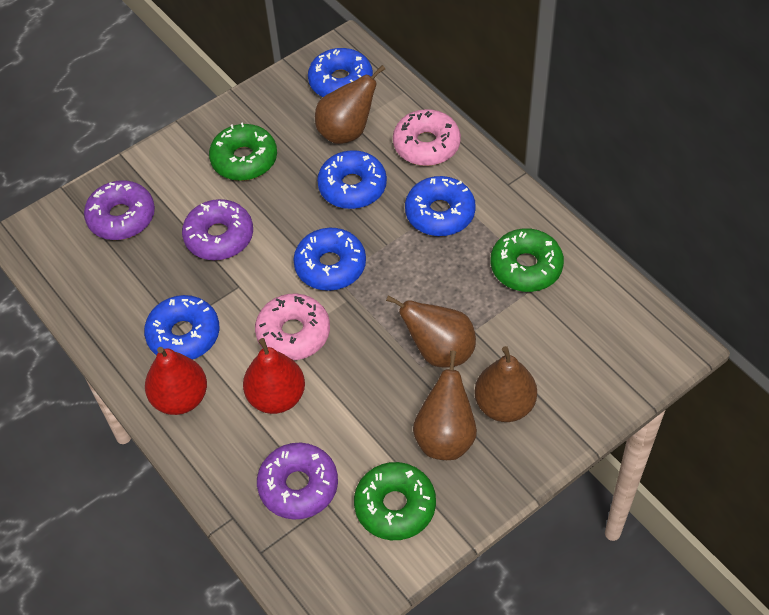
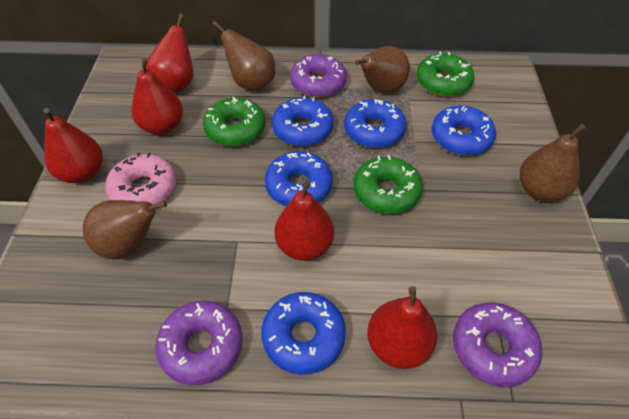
pink donut: 2 -> 1
red pear: 2 -> 5

